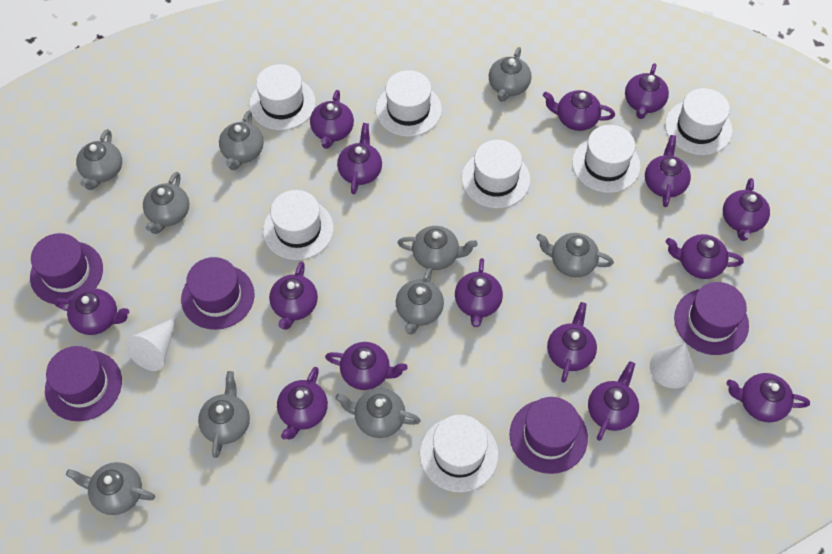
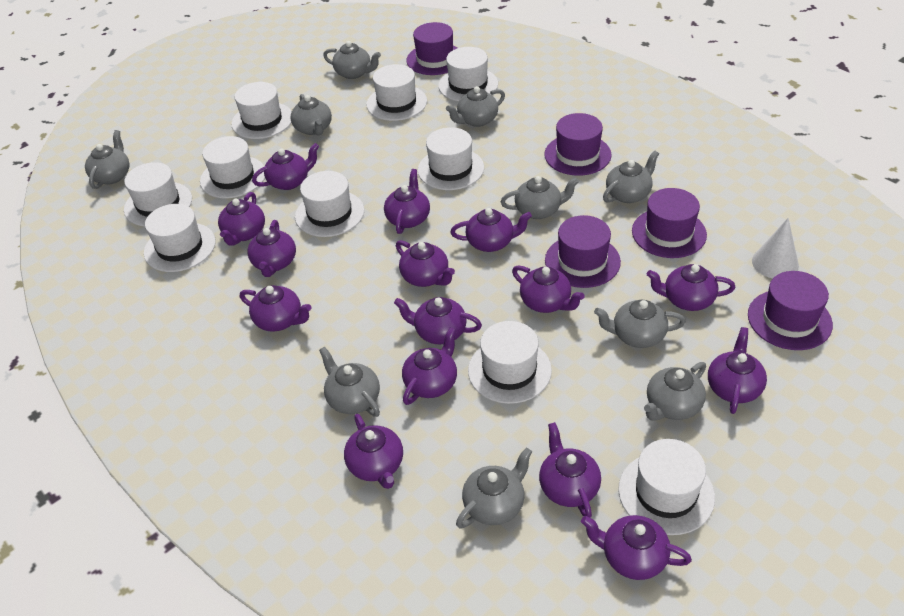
white cone: 2 -> 1
white hat: 7 -> 10

